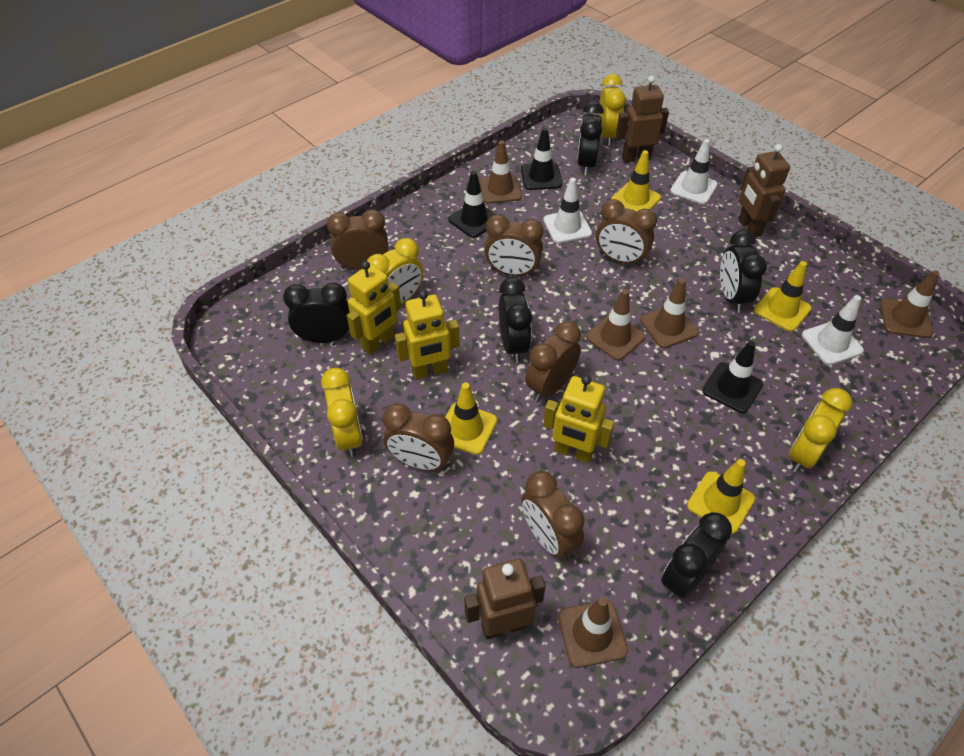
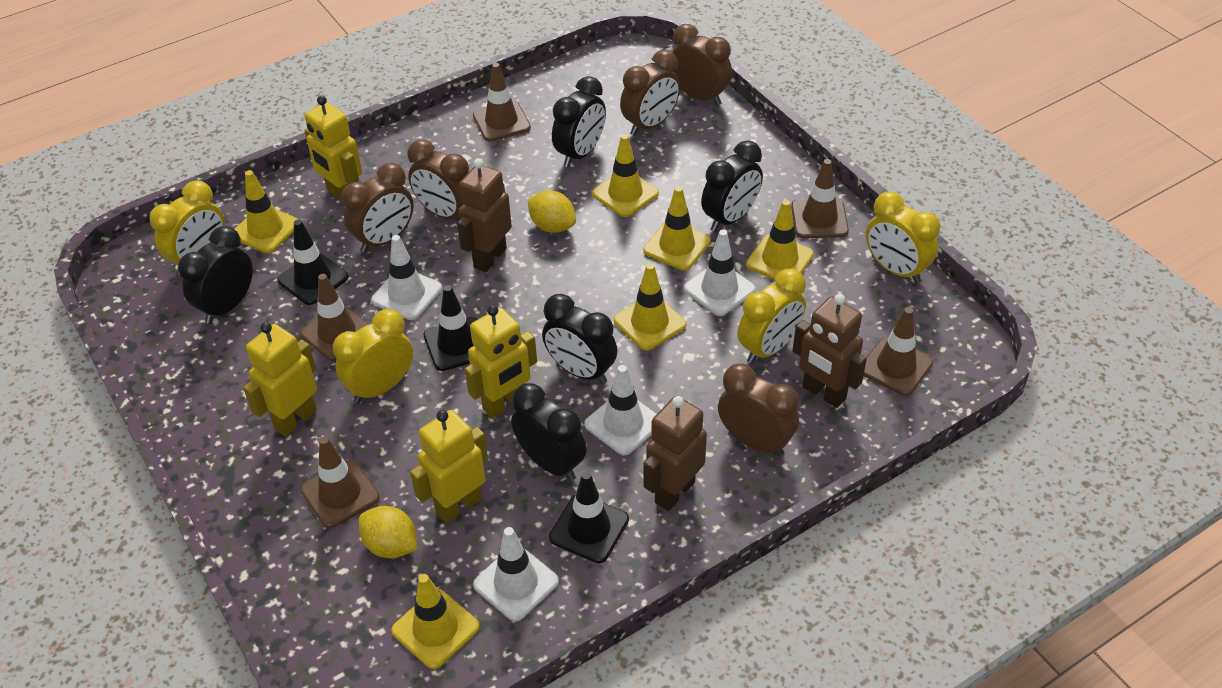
brown clock: 6 -> 5
white traffic cone: 3 -> 4
yellow lemon: 0 -> 2
yellow robot: 3 -> 4
yellow traffic cone: 4 -> 6

